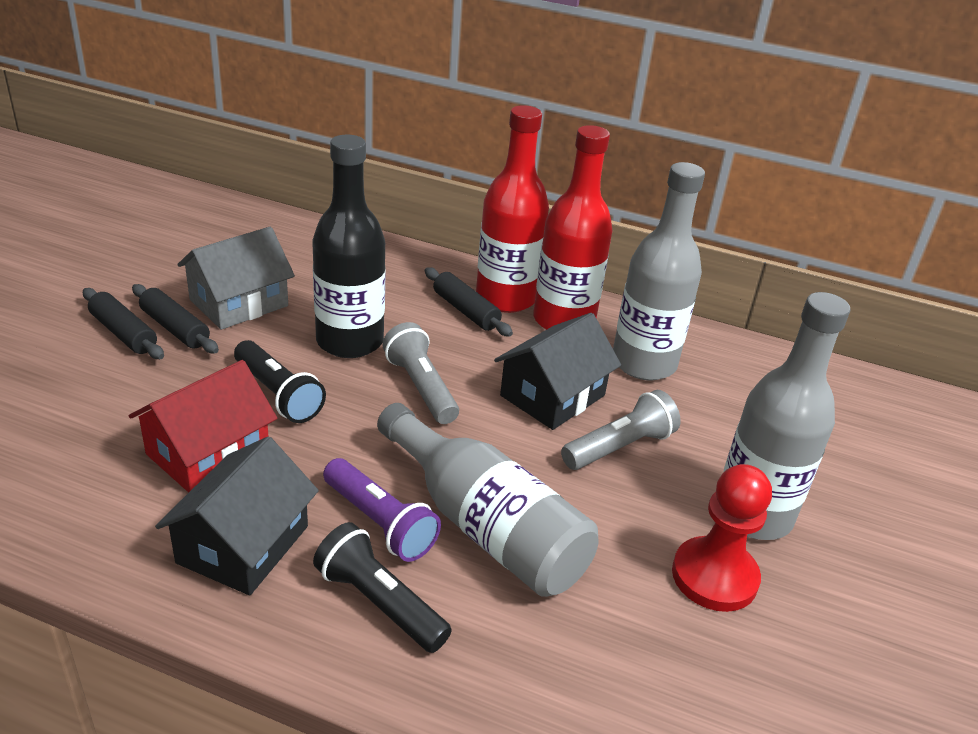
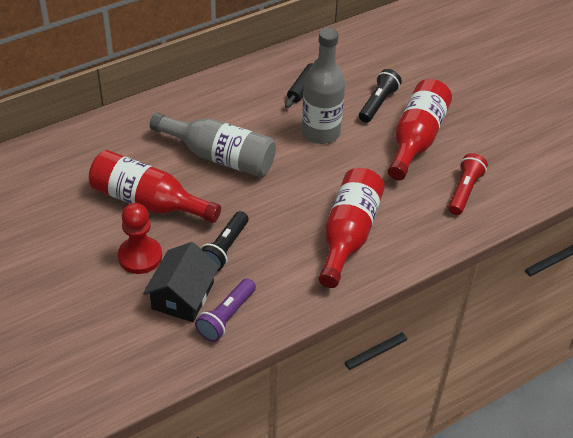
black bottle: 1 -> 0
black house: 2 -> 1
black rolling pin: 3 -> 1
grey bottle: 3 -> 2
grey flashlight: 2 -> 0
grey house: 1 -> 0
red bottle: 2 -> 3
red flashlight: 0 -> 1
red house: 1 -> 0

